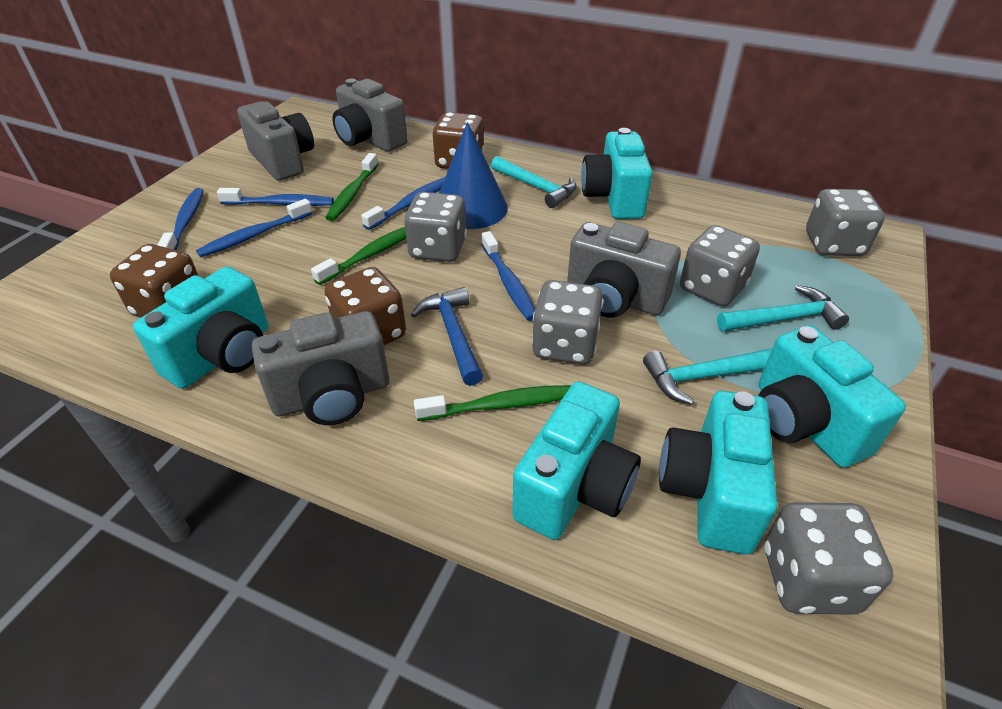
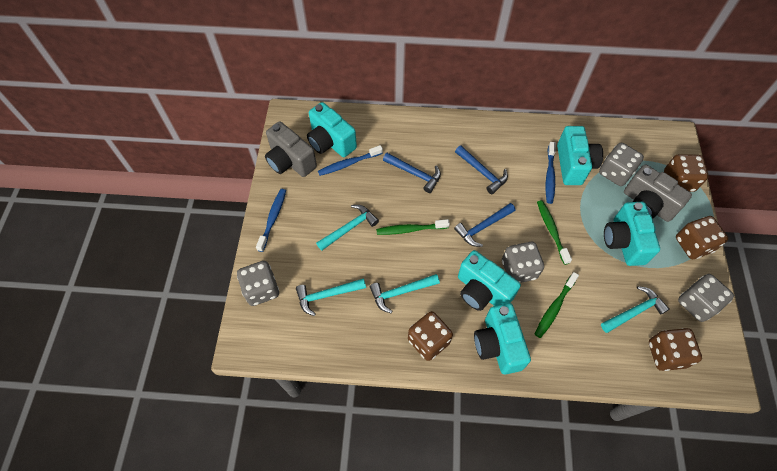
blue cone: 1 -> 0
blue hammer: 1 -> 3
blue toothbrush: 5 -> 3
brown dice: 3 -> 4
grey camera: 4 -> 2
grey dice: 5 -> 4
turquoise hammer: 3 -> 4

